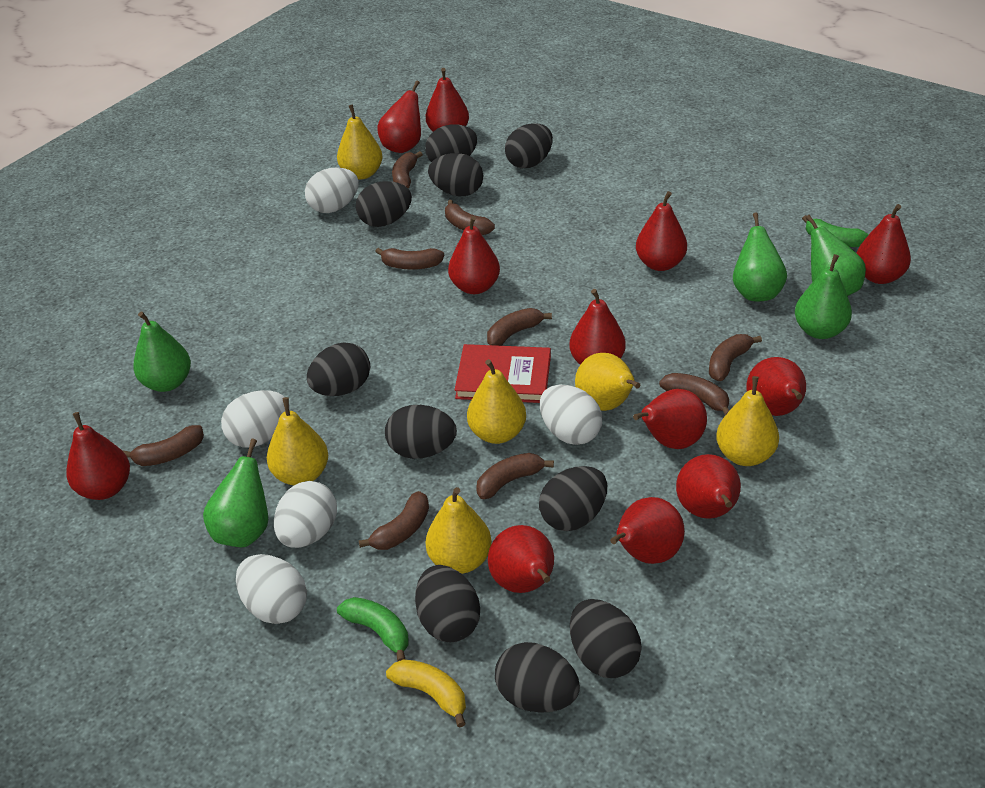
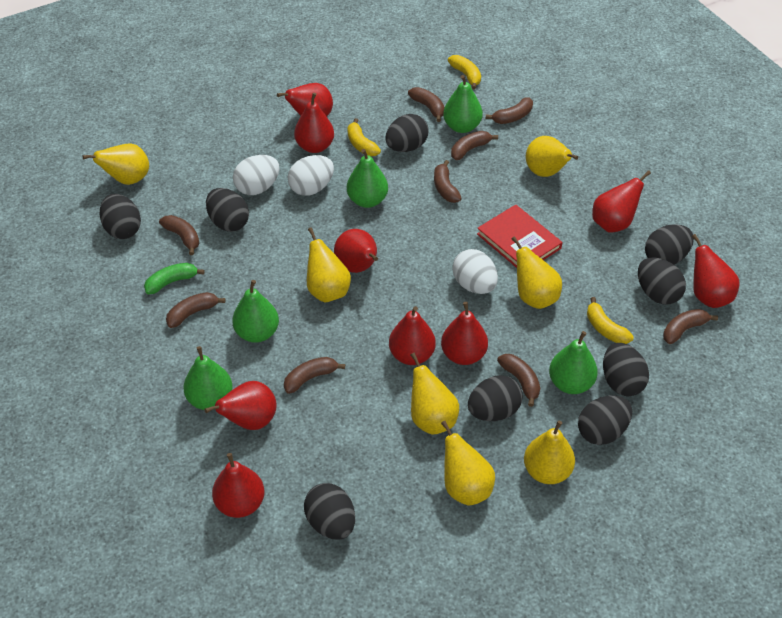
black egg: 10 -> 9
green banana: 2 -> 1
red pear: 12 -> 9
white egg: 5 -> 3
yellow banana: 1 -> 3
yellow pear: 6 -> 7

